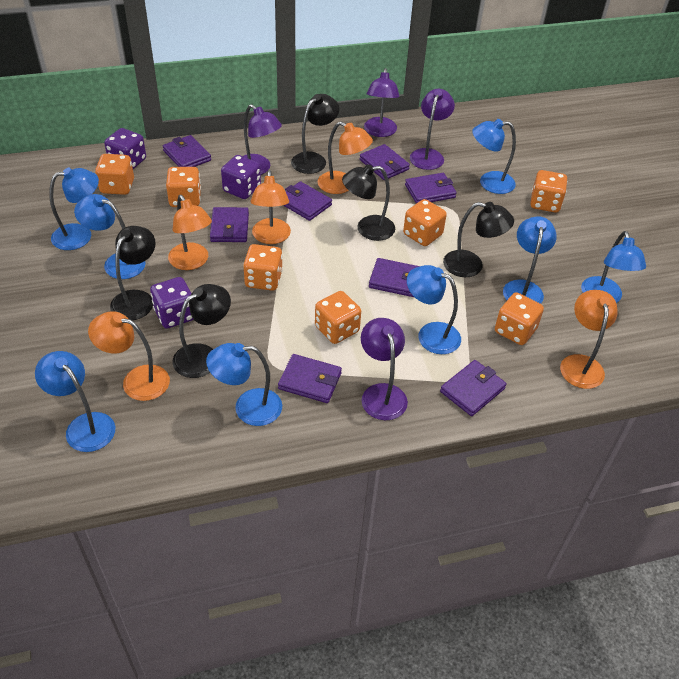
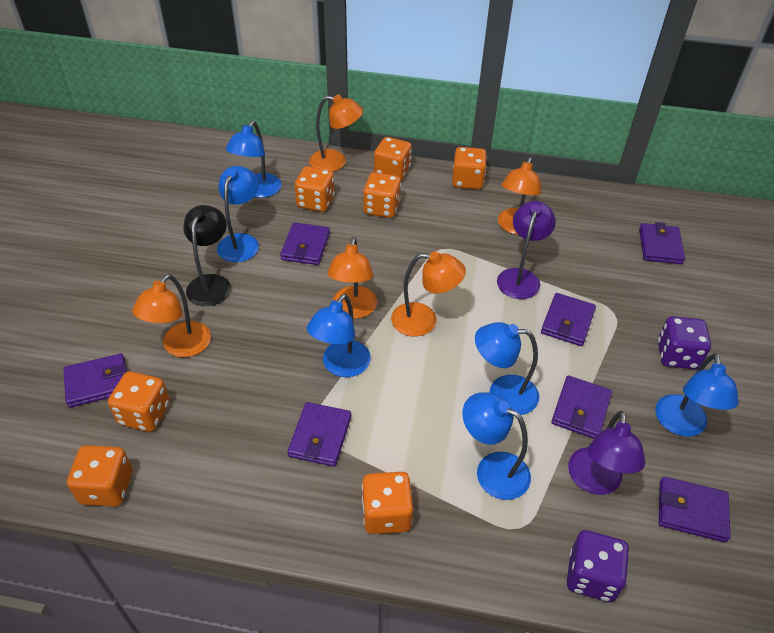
black lamp: 5 -> 1
blue lamp: 8 -> 6
purple dice: 3 -> 2
purple lamp: 4 -> 2
purple wallet: 8 -> 7

